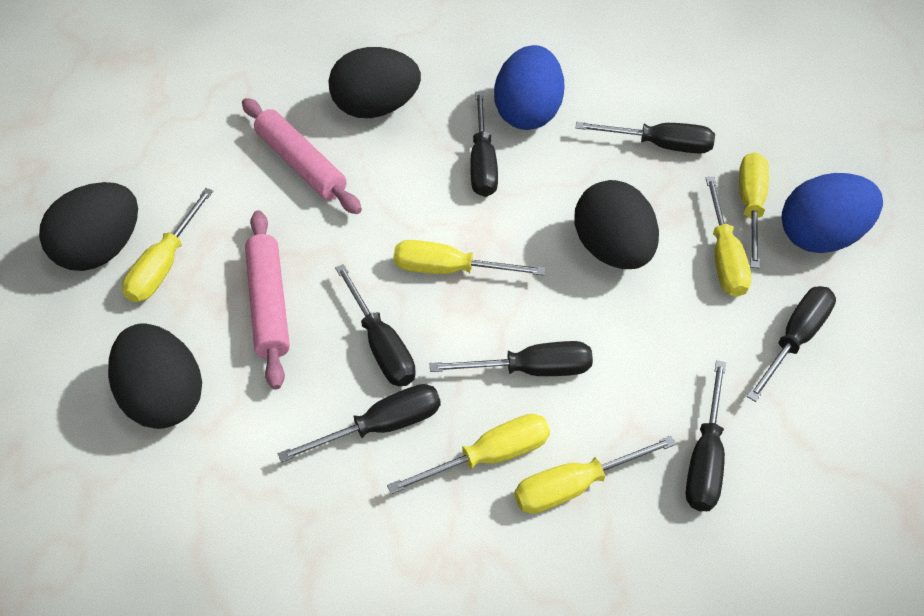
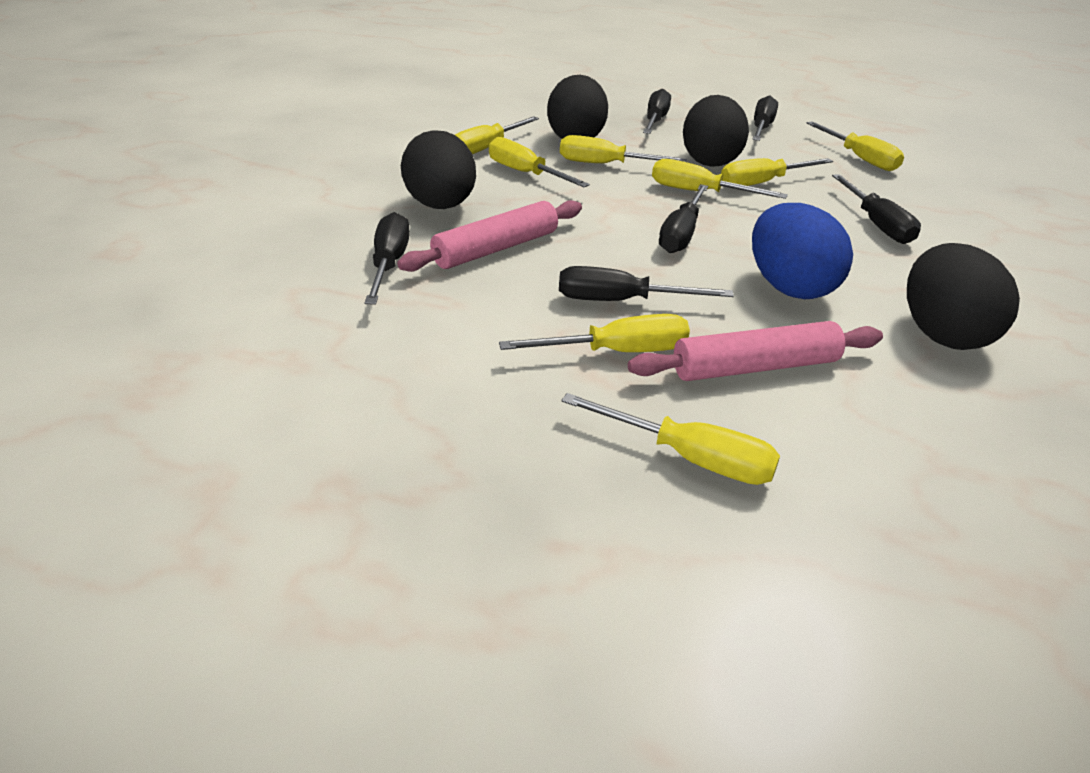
black screwdriver: 7 -> 6
blue egg: 2 -> 1
yellow screwdriver: 6 -> 8

